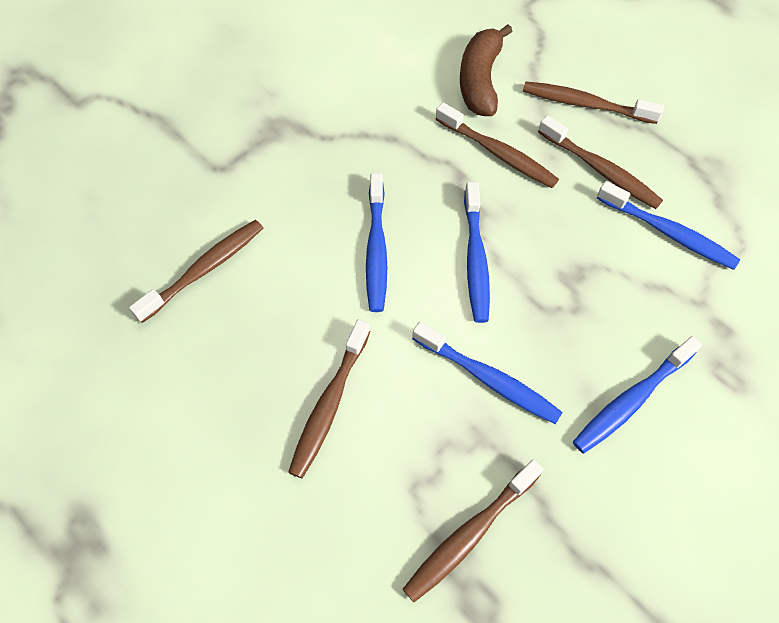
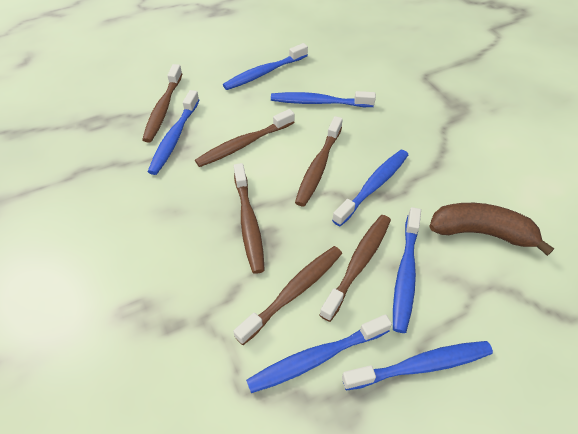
blue toothbrush: 5 -> 7

